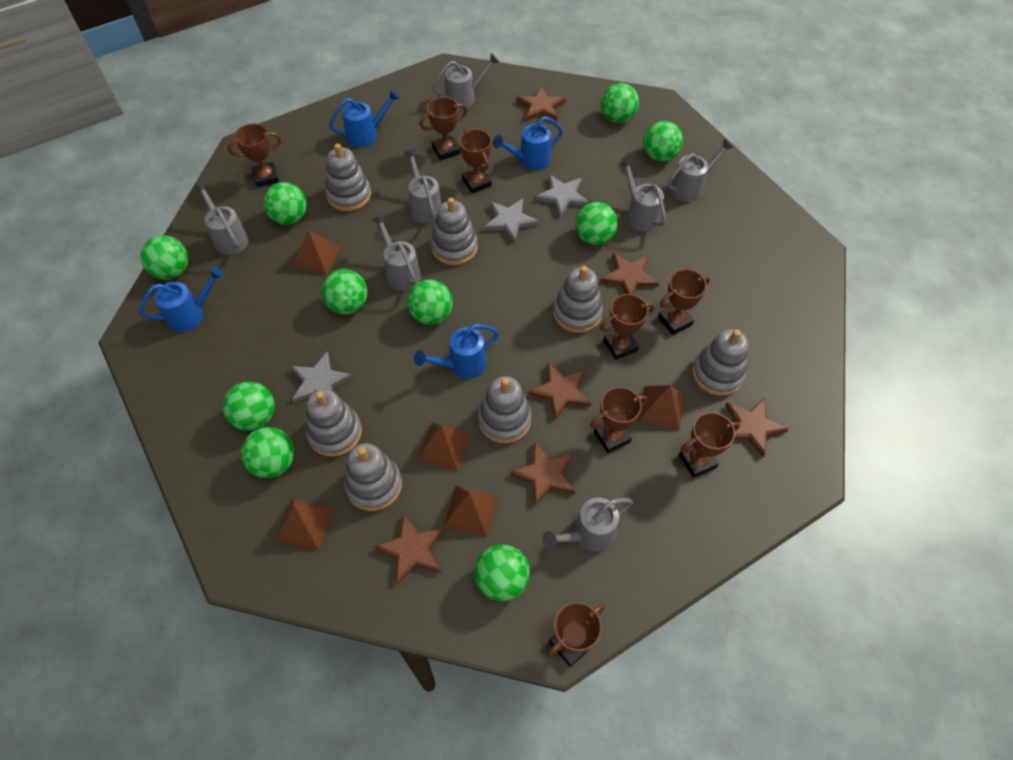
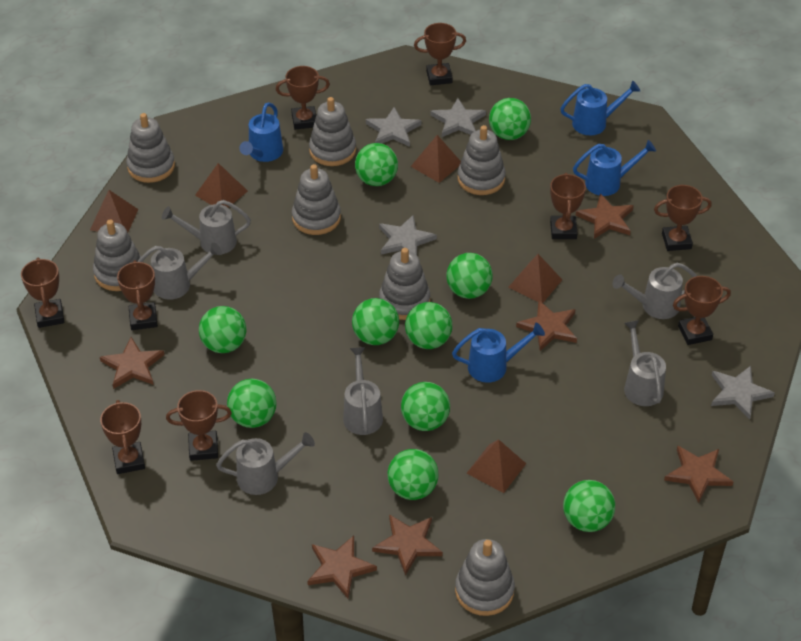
brown trophy: 8 -> 9
grey star: 3 -> 4
grey watering can: 7 -> 6

